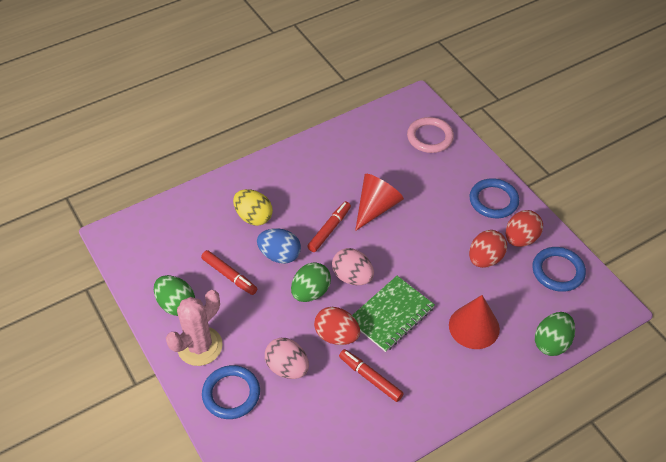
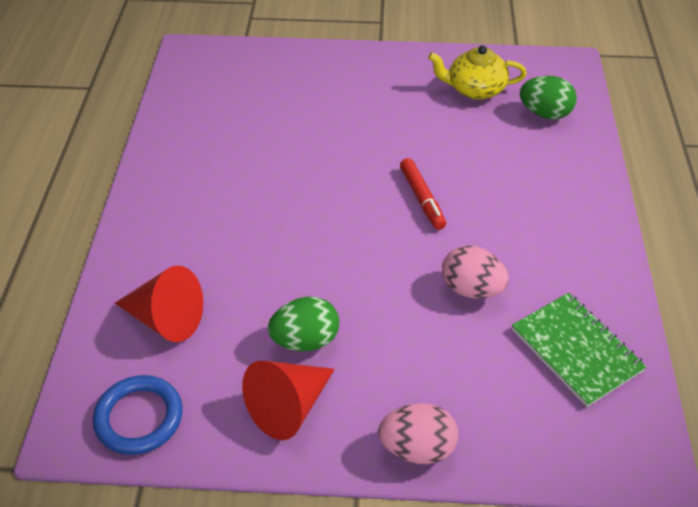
blue egg: 1 -> 0
blue ring: 3 -> 1
green egg: 3 -> 2
pink cactus: 1 -> 0
pink ring: 1 -> 0
red egg: 3 -> 0
red marker: 3 -> 1
yellow egg: 1 -> 0
yellow teapot: 0 -> 1

